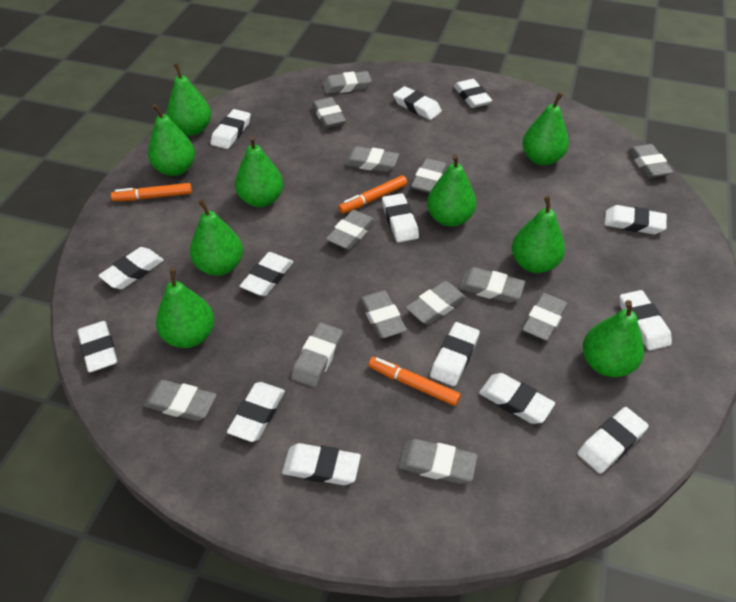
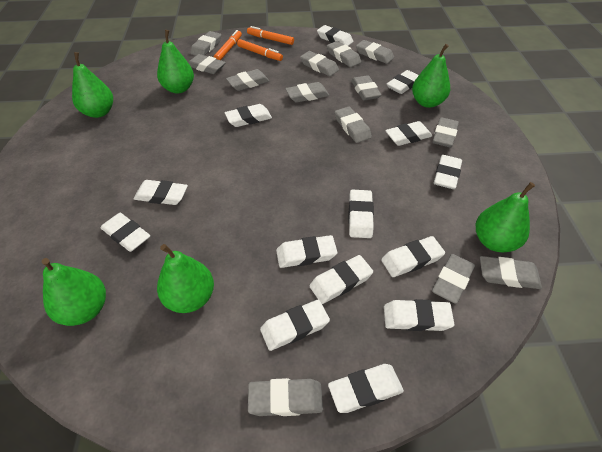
green pear: 9 -> 6

